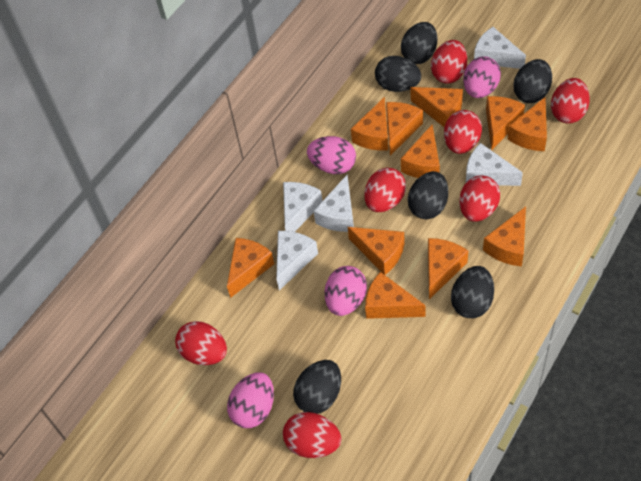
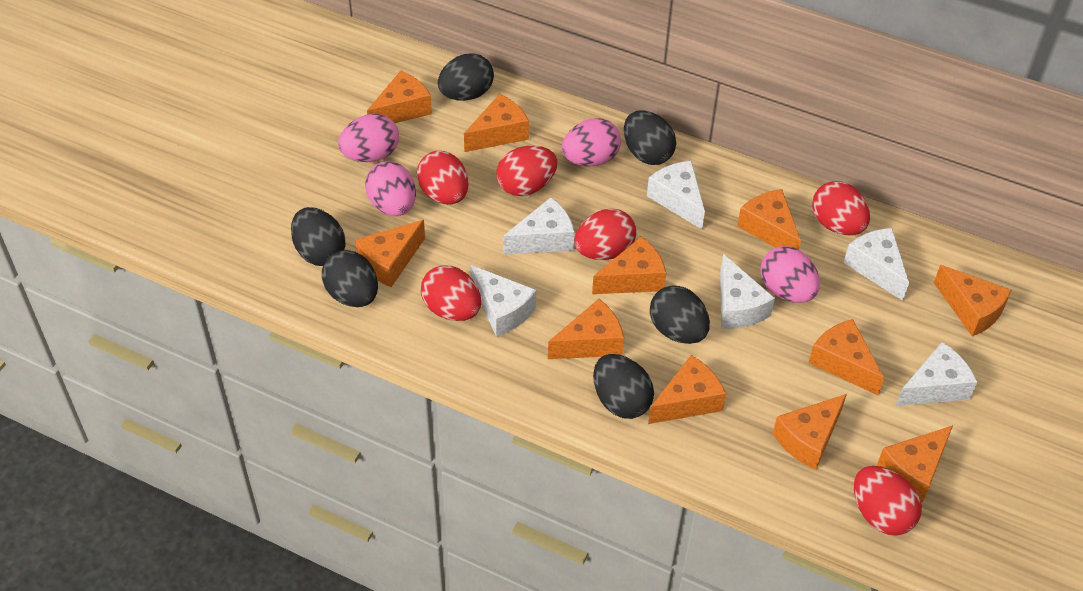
red egg: 7 -> 6
white cheese: 5 -> 6

